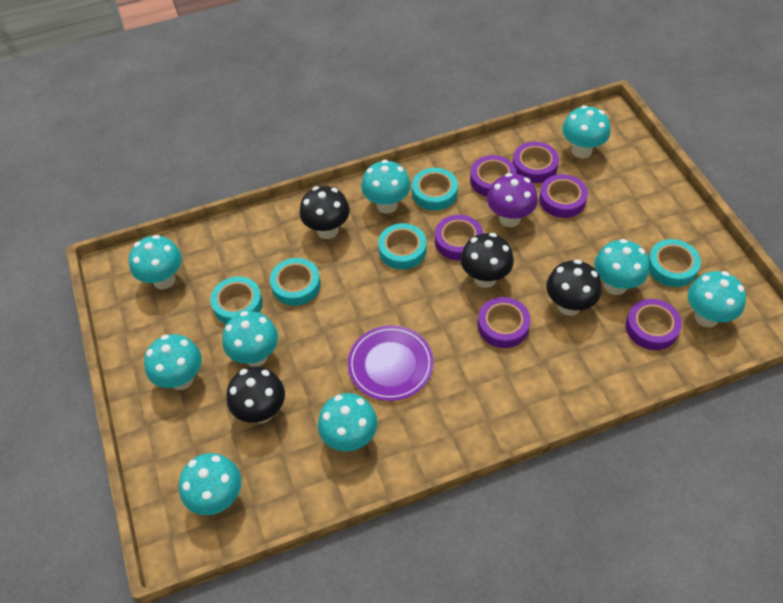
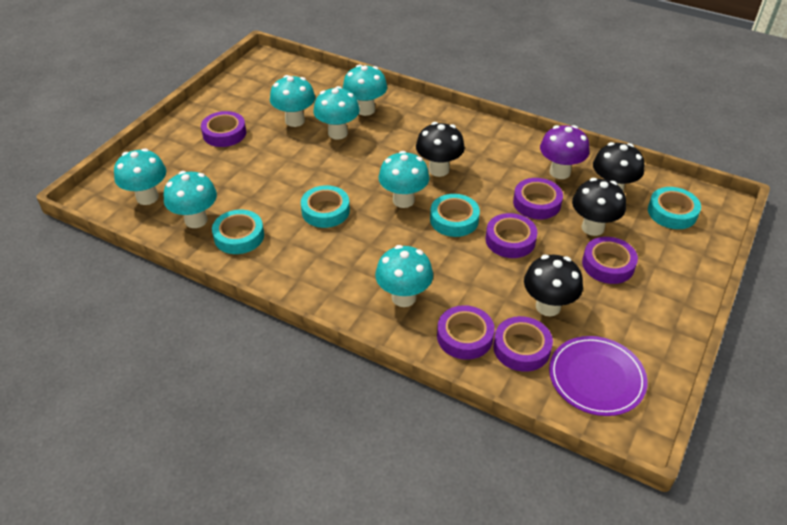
turquoise mushroom: 9 -> 7
turquoise tape: 5 -> 4

